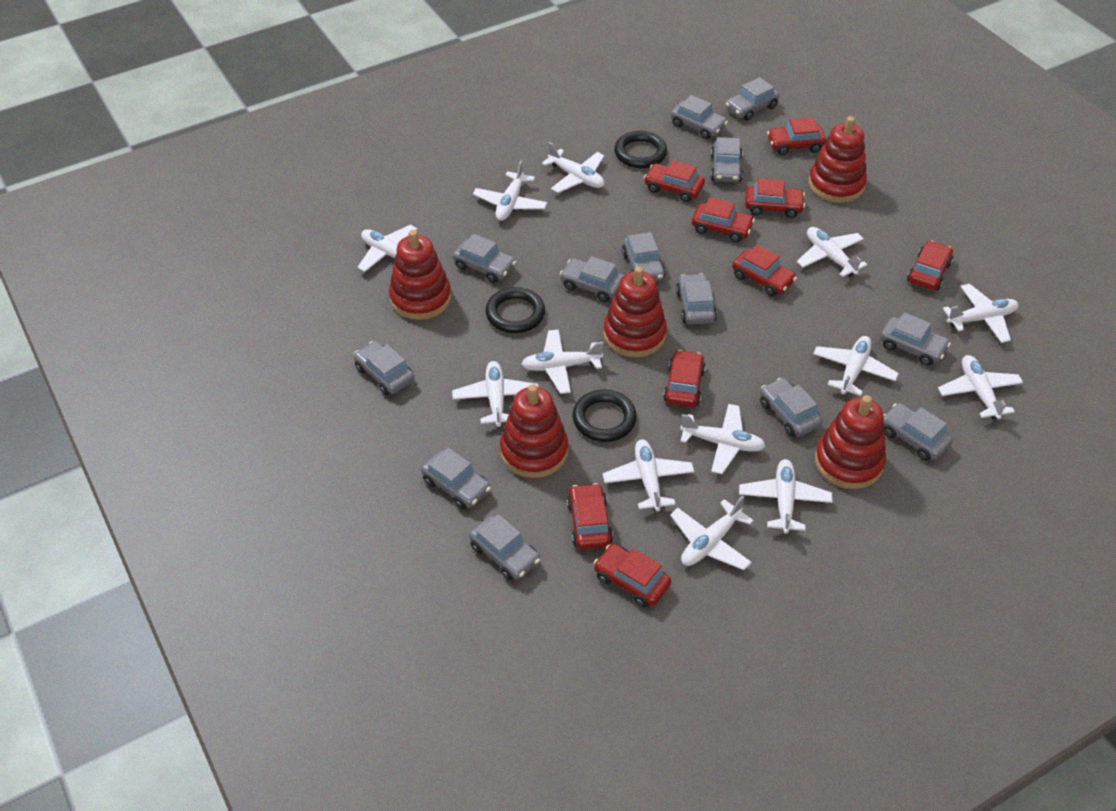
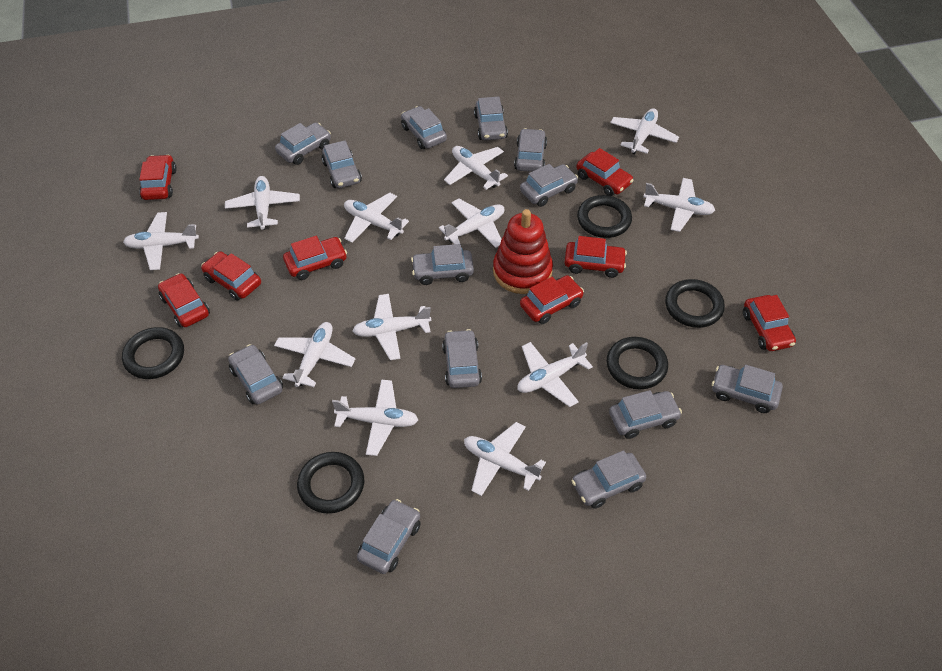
black ring: 3 -> 5
red car: 9 -> 8
red stacking toy: 5 -> 1
white plane: 13 -> 12

